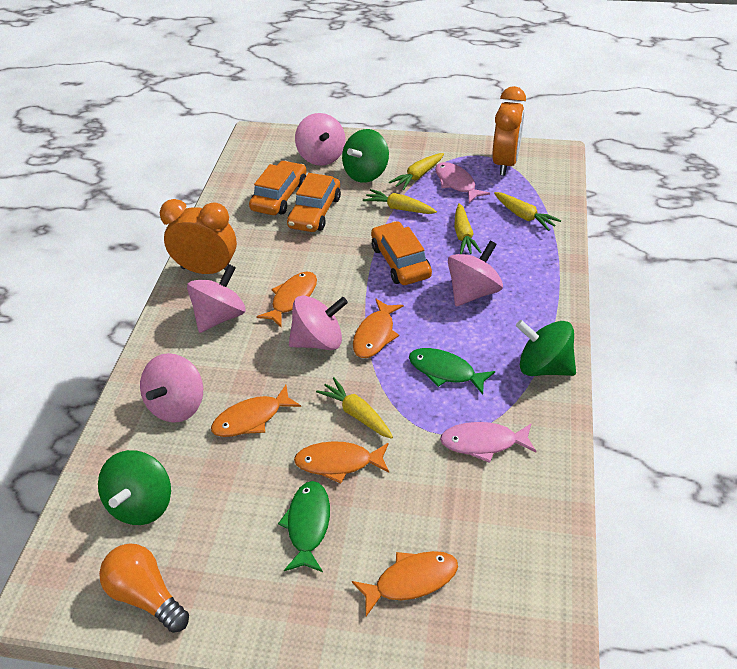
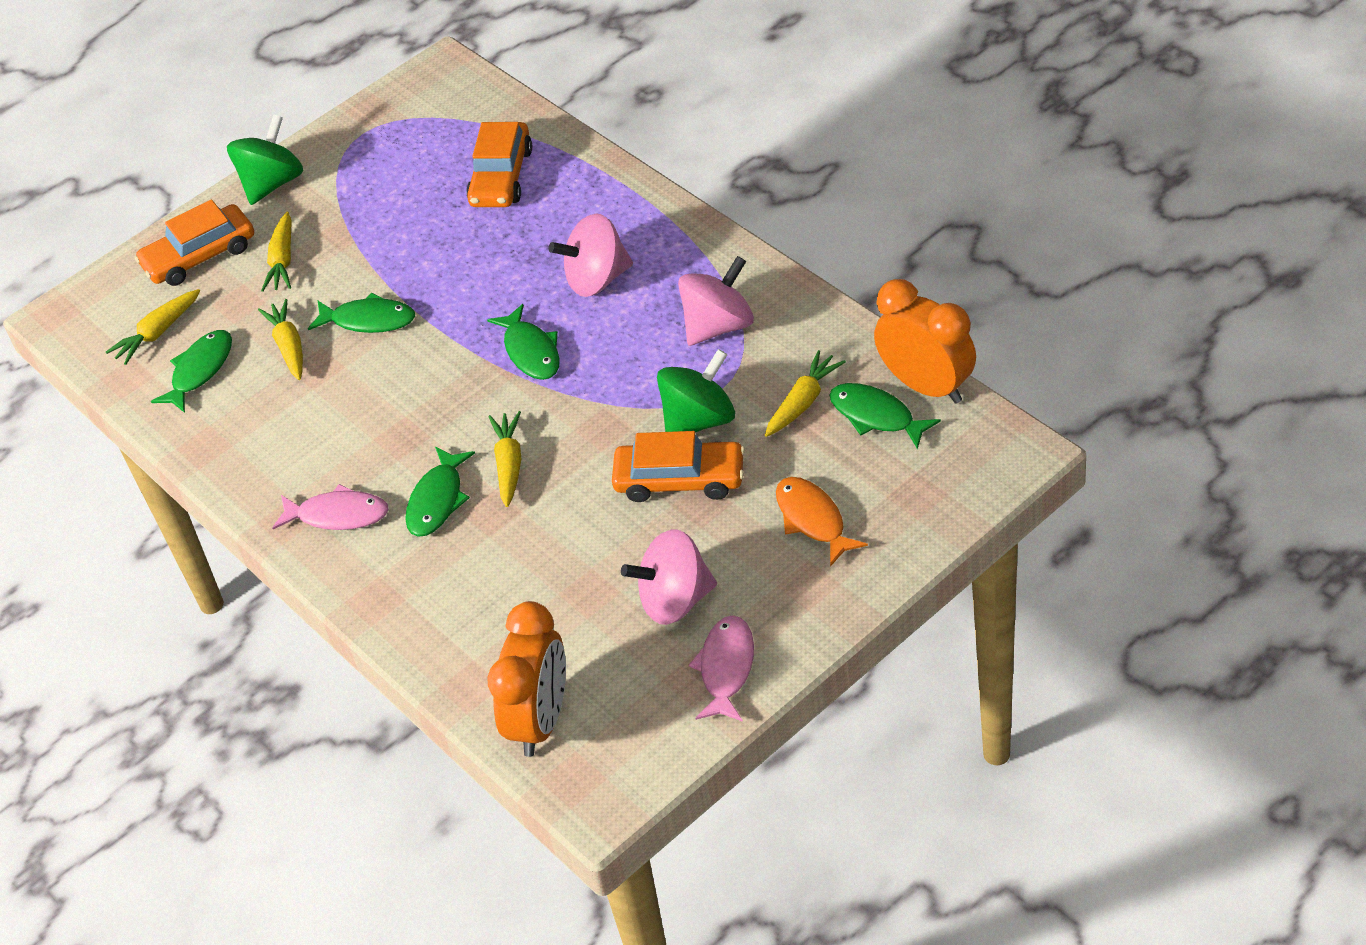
green fish: 2 -> 5
green spinning top: 3 -> 2
orange fish: 5 -> 1
orange light bulb: 1 -> 0
pink spinning top: 5 -> 3

